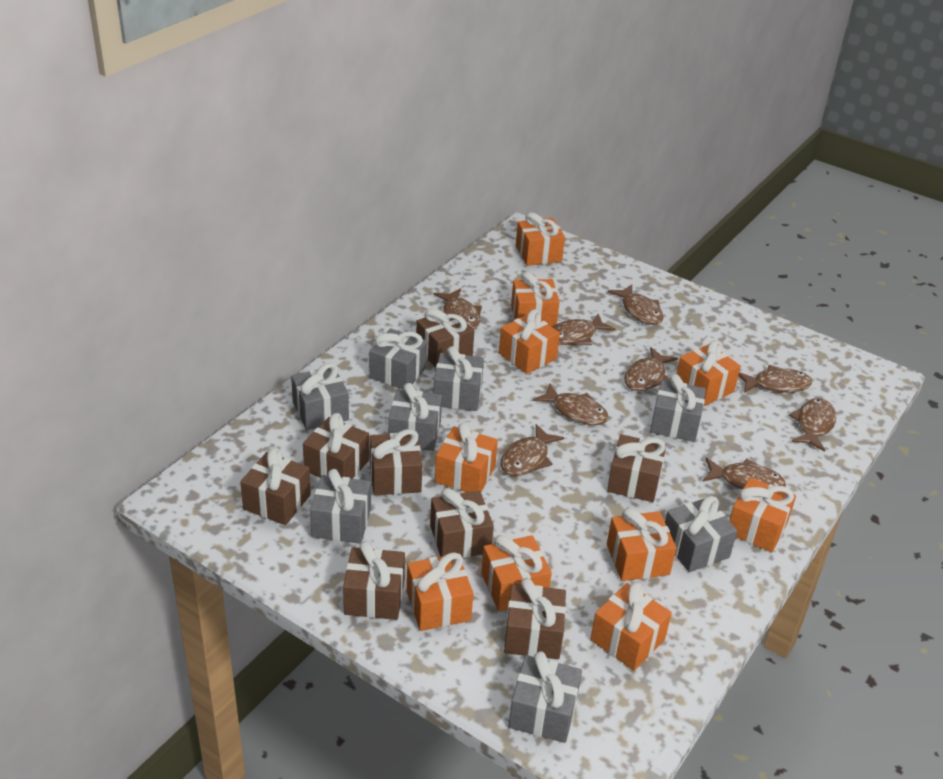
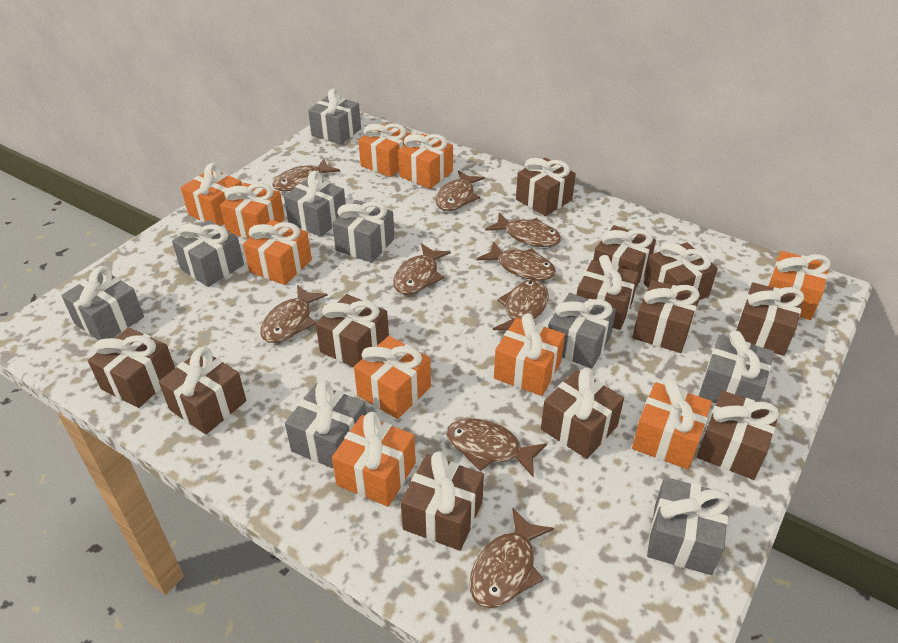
brown gift: 8 -> 12
grey gift: 8 -> 9

